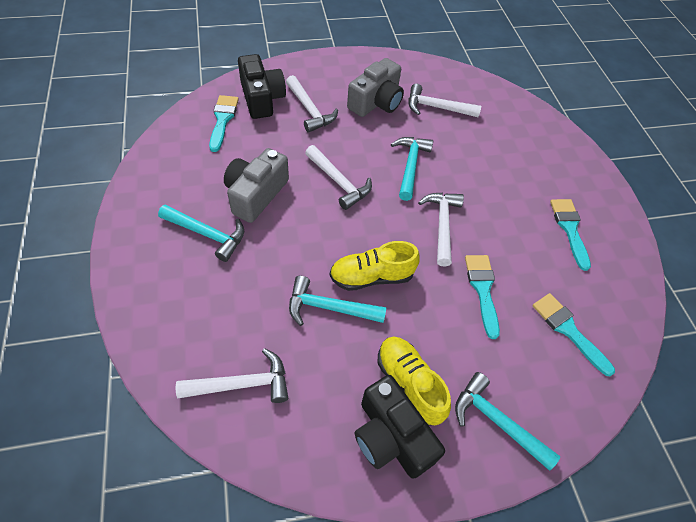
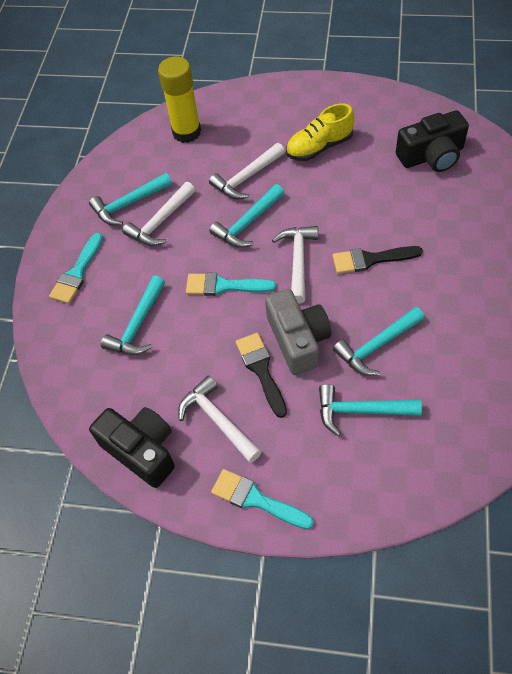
black brush: 0 -> 2
grey camera: 2 -> 1
turquoise brush: 4 -> 3
turquoise hammer: 4 -> 5
white hammer: 5 -> 4
yellow glue stick: 0 -> 1
yellow shoe: 2 -> 1

